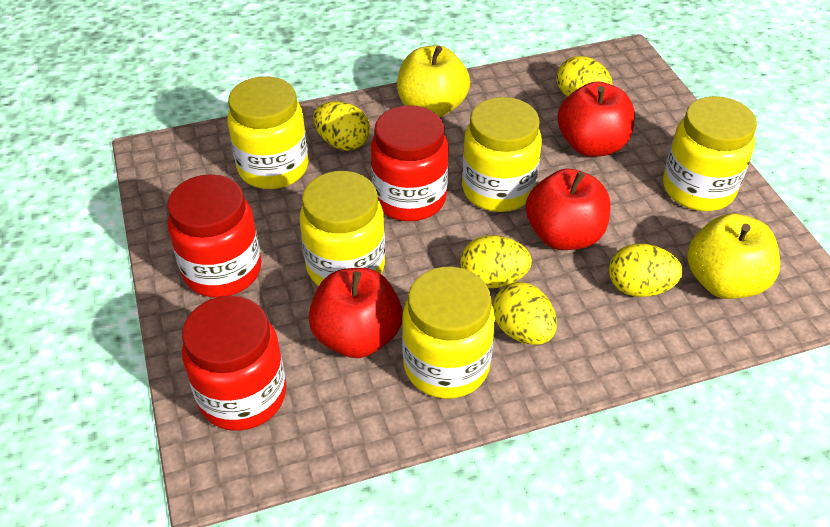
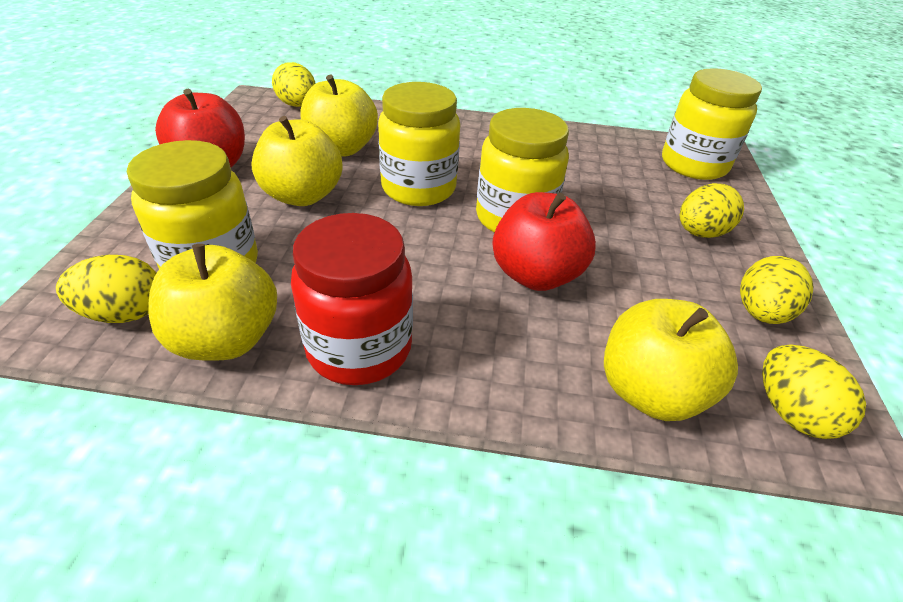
red apple: 3 -> 2
red jar: 3 -> 1
yellow apple: 2 -> 4
yellow jar: 5 -> 4

